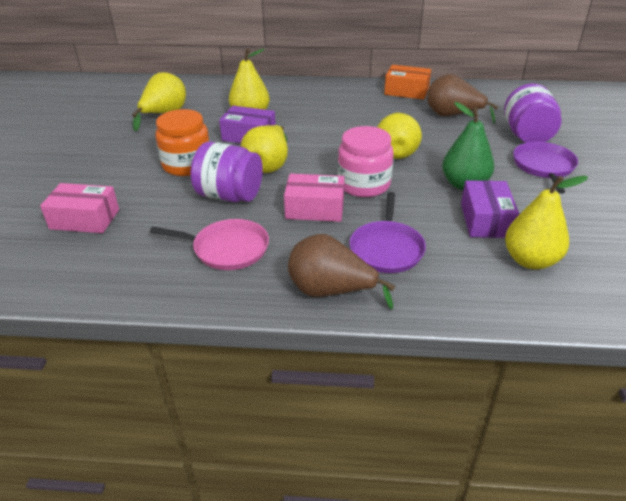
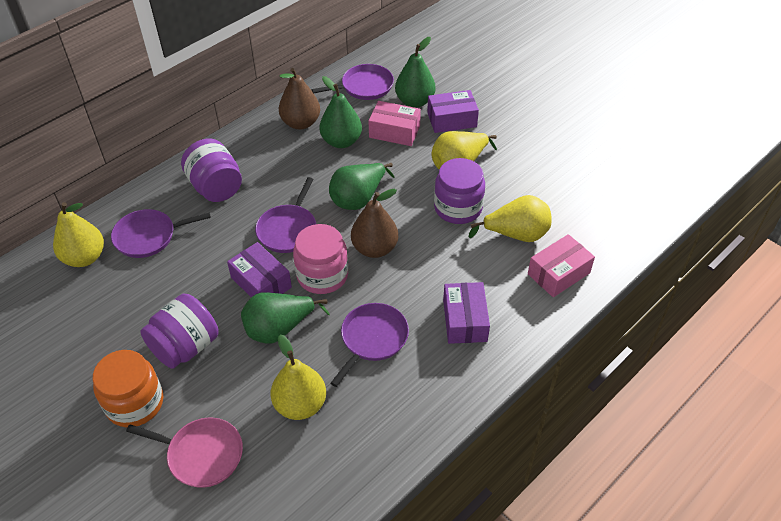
green pear: 1 -> 4
orange box: 1 -> 0
purple box: 2 -> 3
purple jar: 2 -> 3
purple pan: 2 -> 4
yellow pear: 5 -> 4

